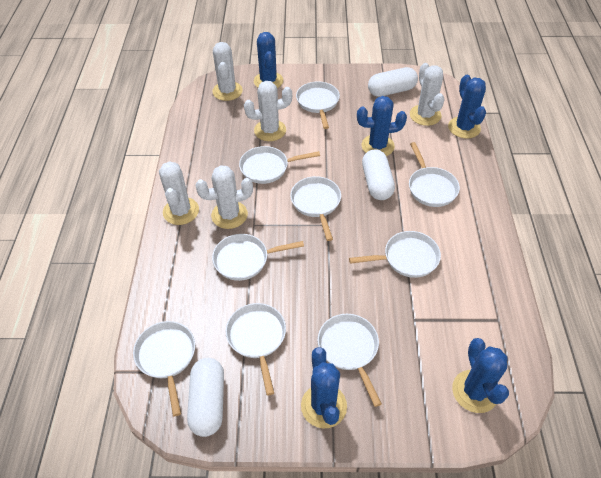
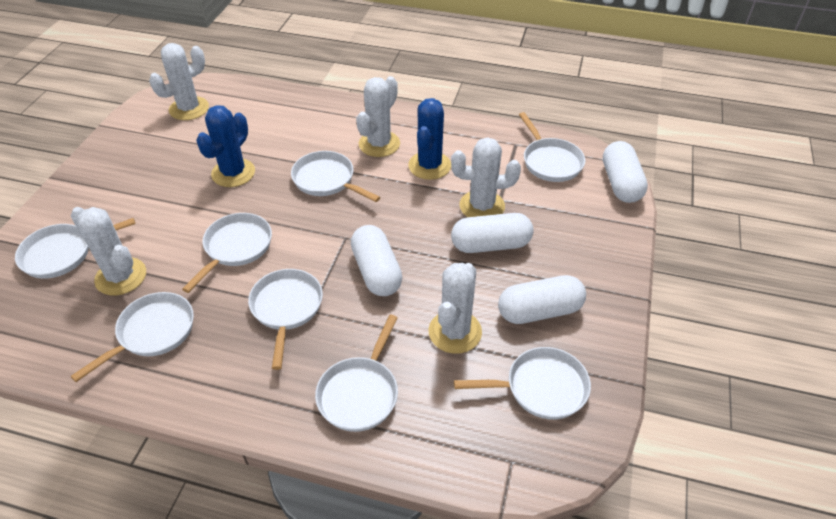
blue cactus: 5 -> 2
white capsule: 3 -> 4
white pan: 9 -> 8

